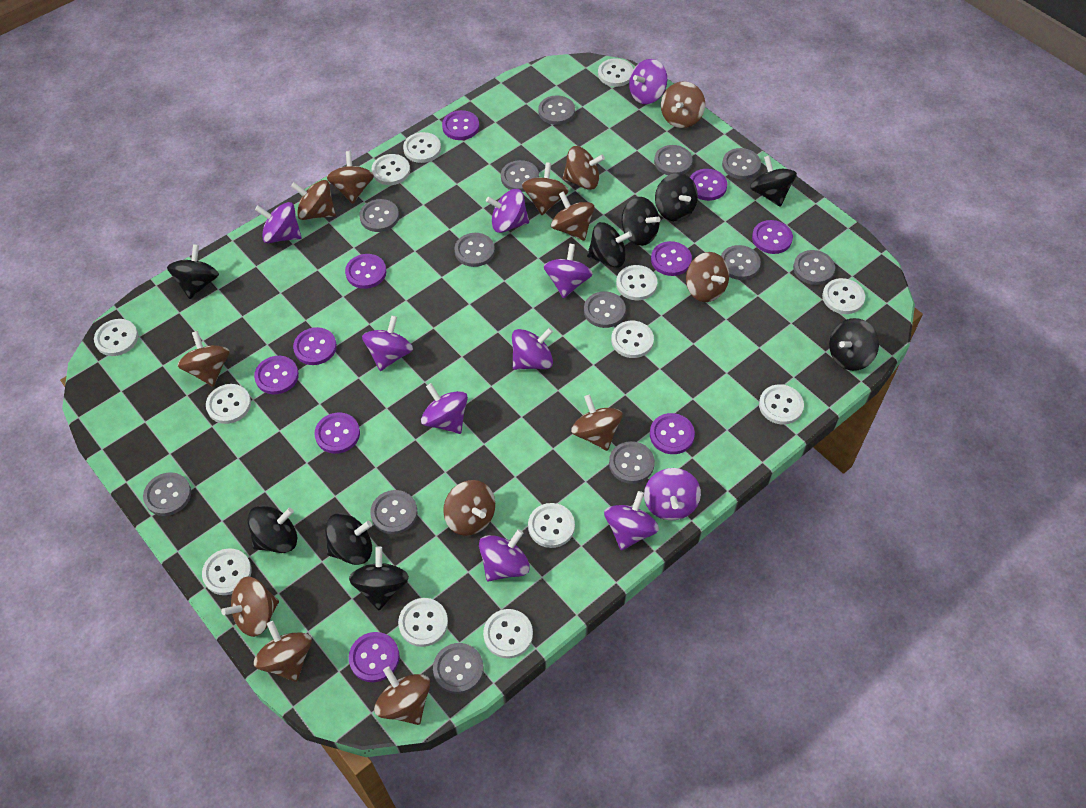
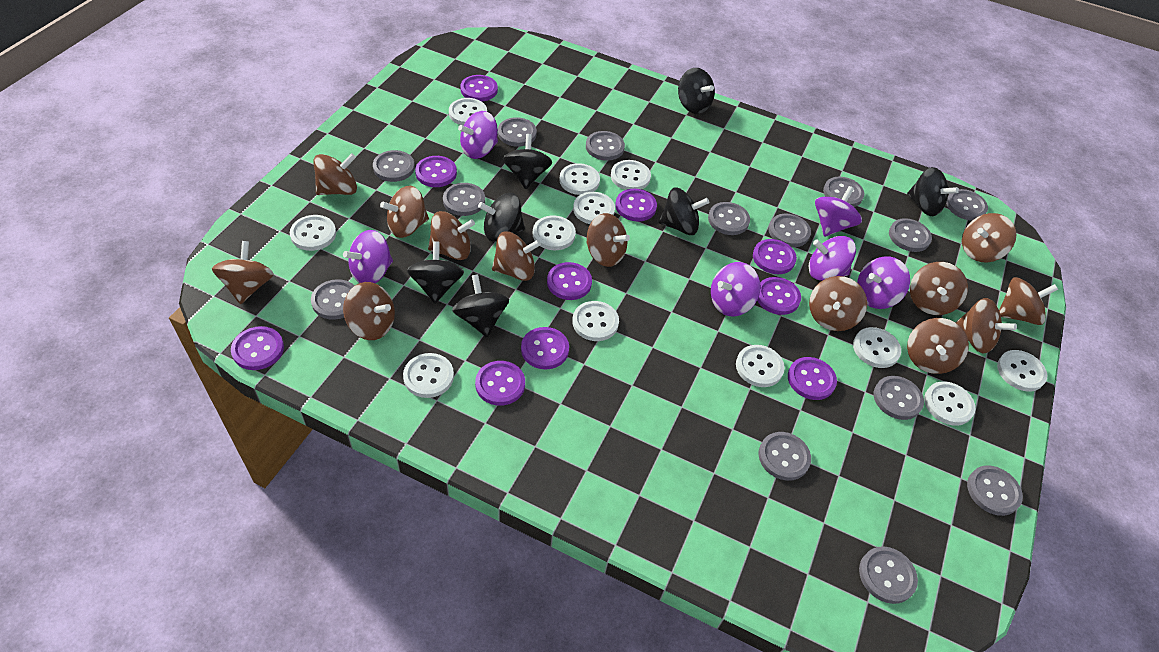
black spinning top: 9 -> 7
grey button: 13 -> 14
purple spinning top: 10 -> 6
white button: 13 -> 12

